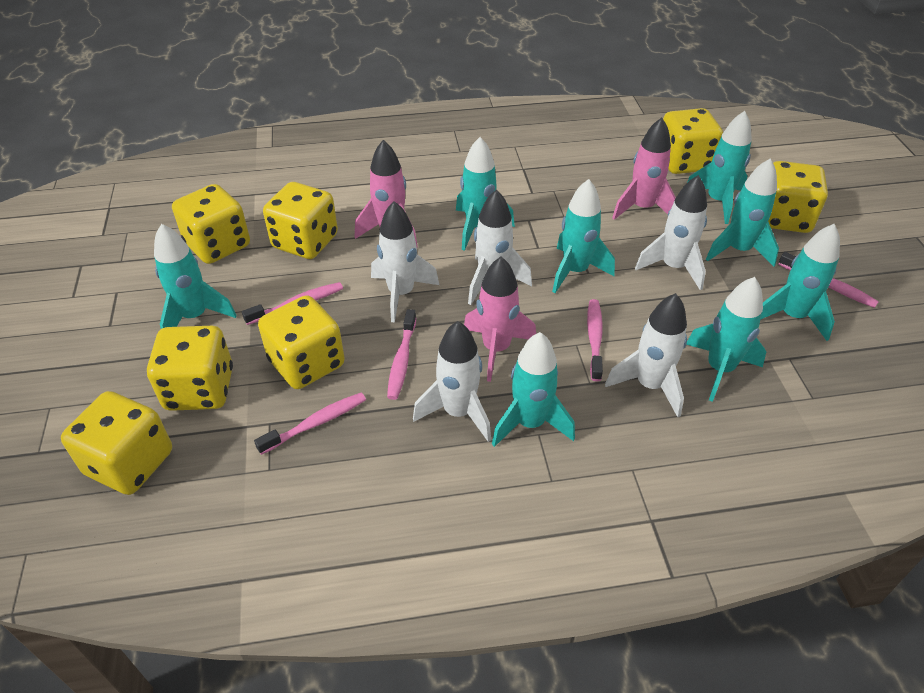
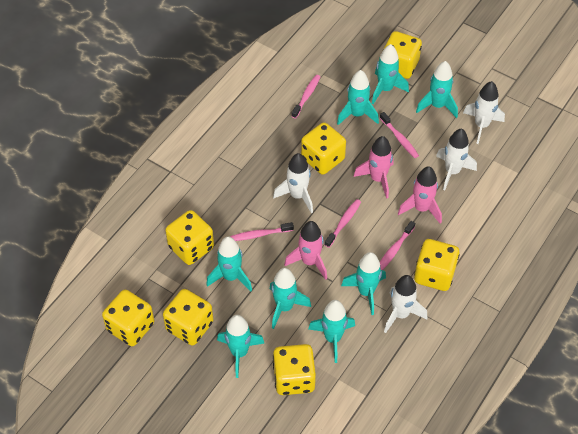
white rocket: 5 -> 4

